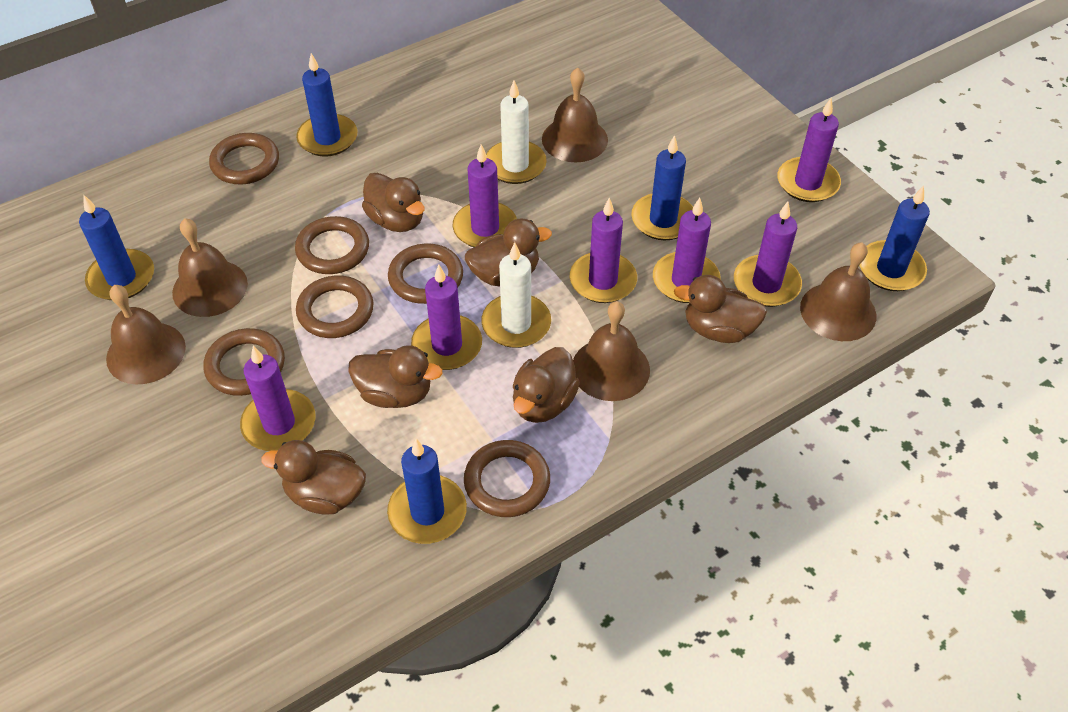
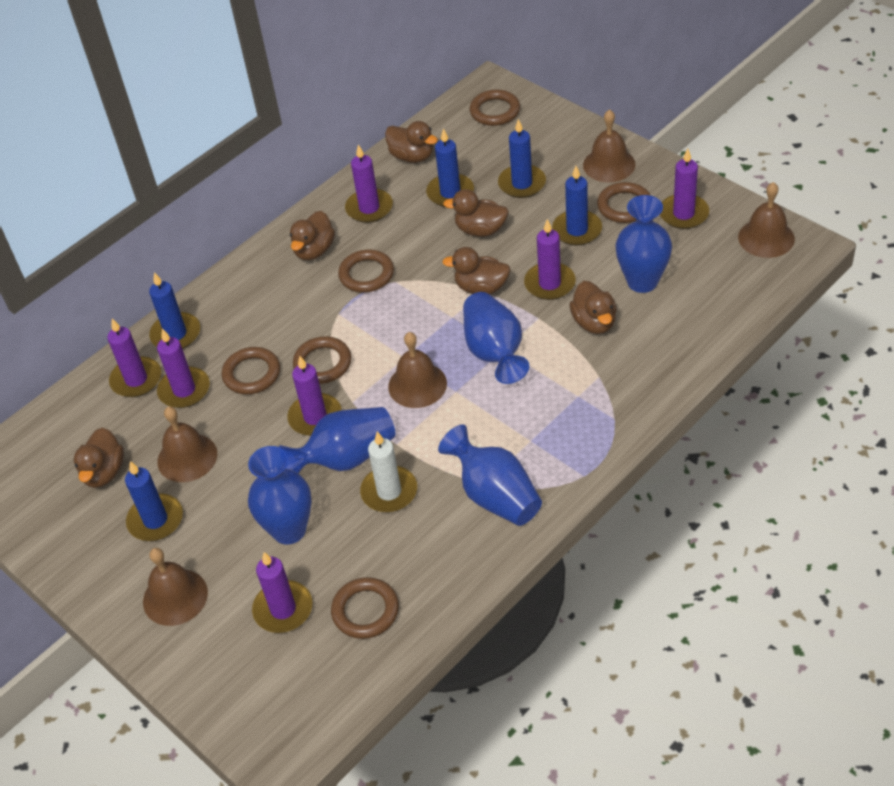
blue vase: 0 -> 5
white candle: 2 -> 1

